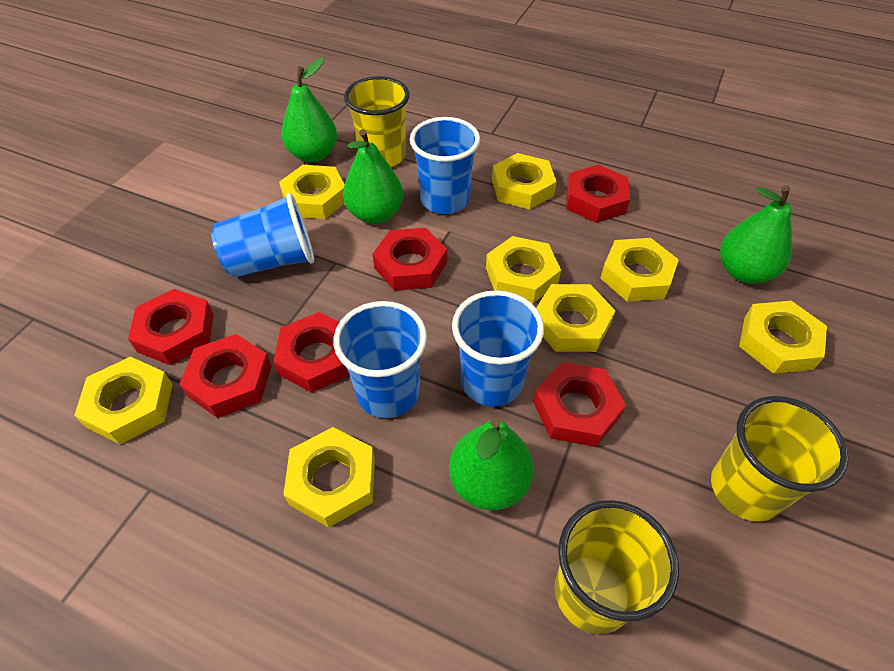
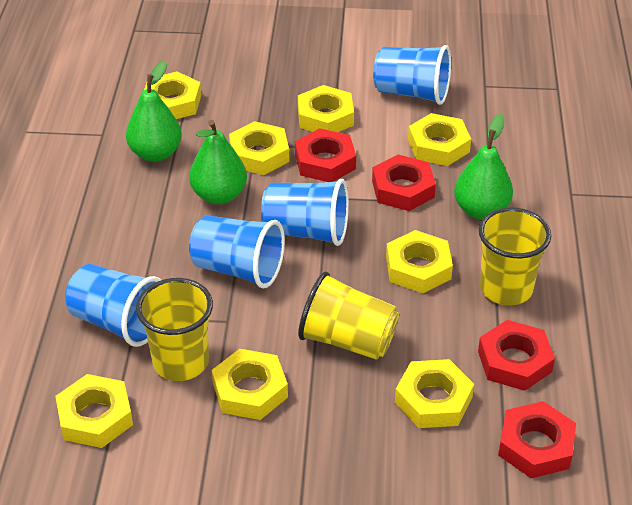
green pear: 4 -> 3
red nut: 6 -> 4

